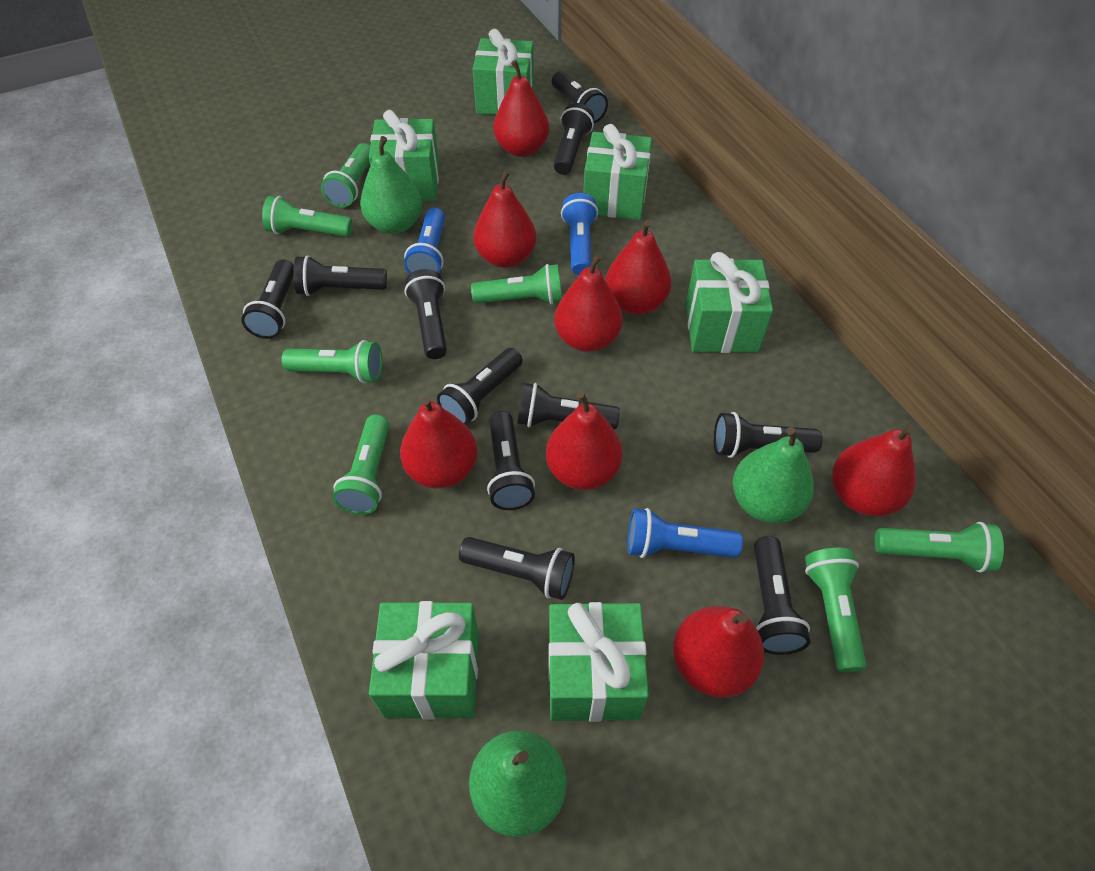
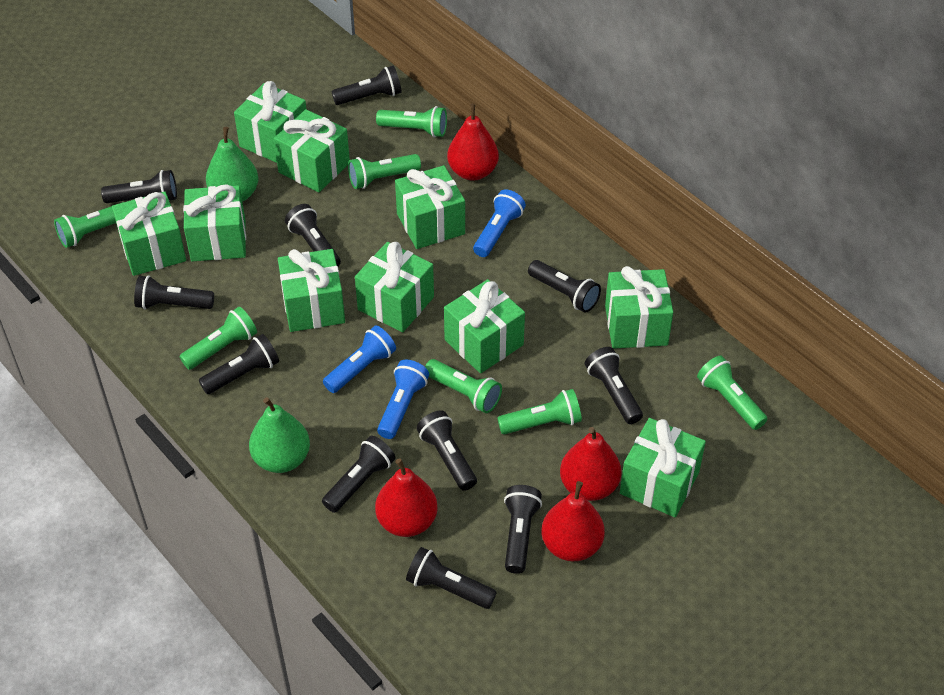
green gift: 6 -> 10
green pear: 3 -> 2
red pear: 8 -> 4

